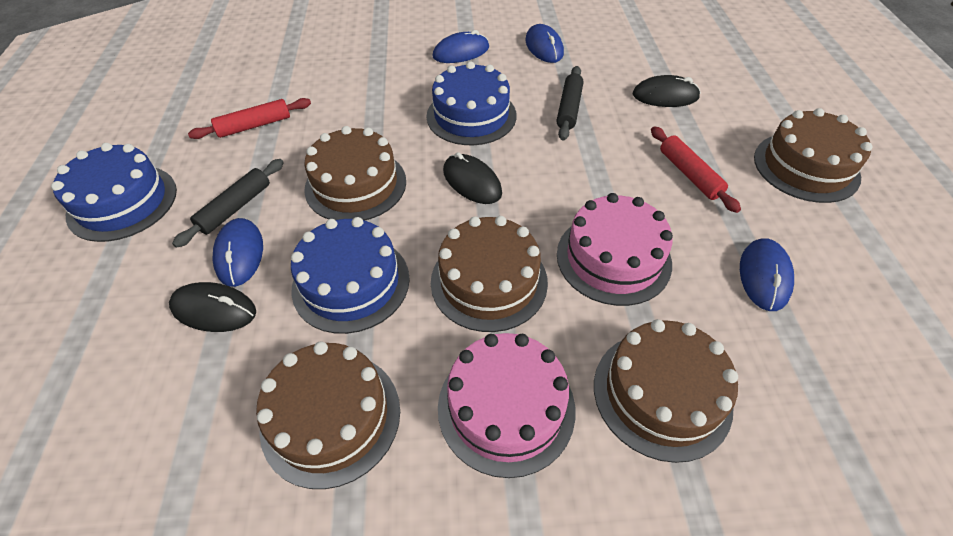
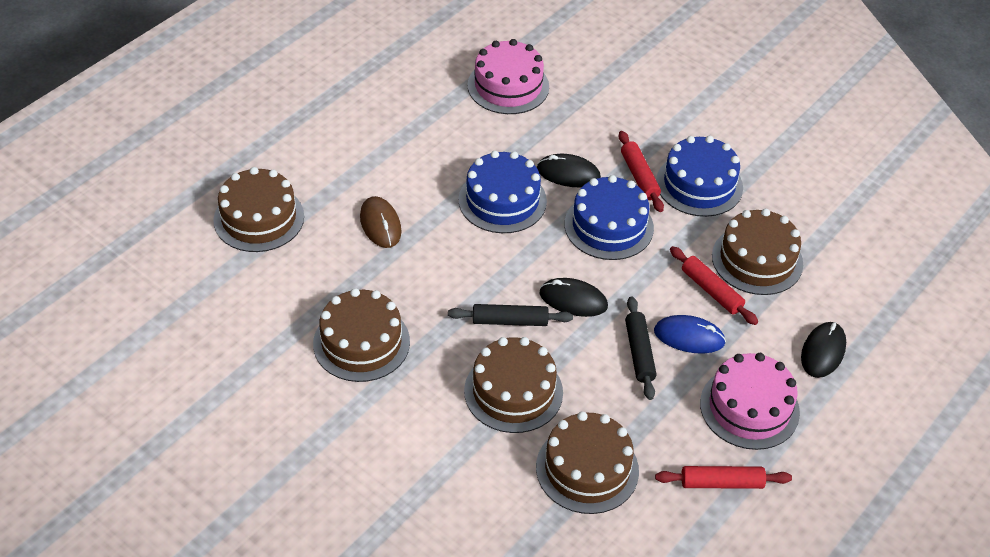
blue mouse: 4 -> 1
brown mouse: 0 -> 1
red rolling pin: 2 -> 3

